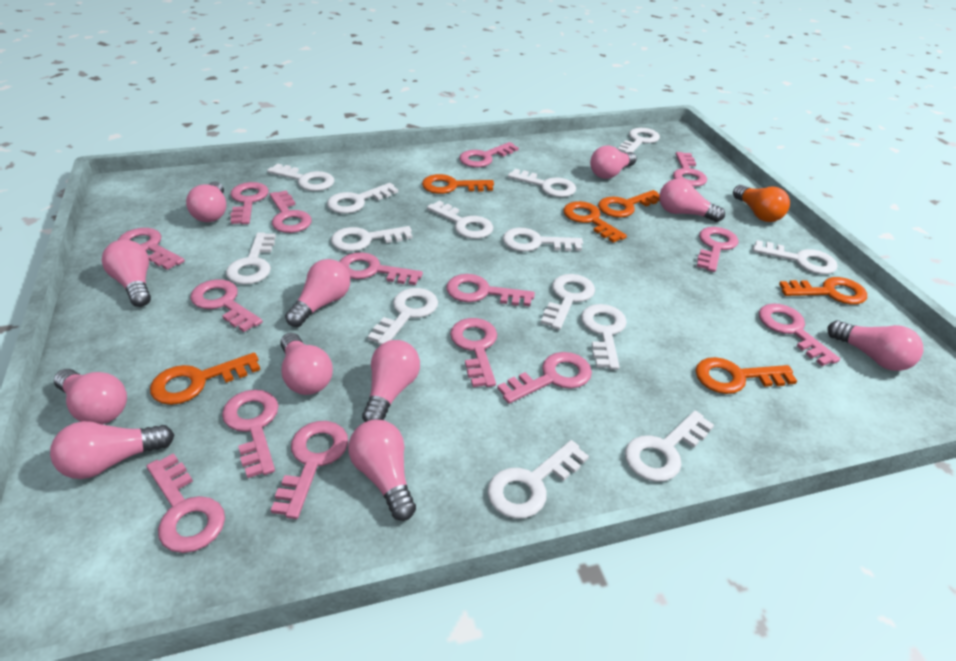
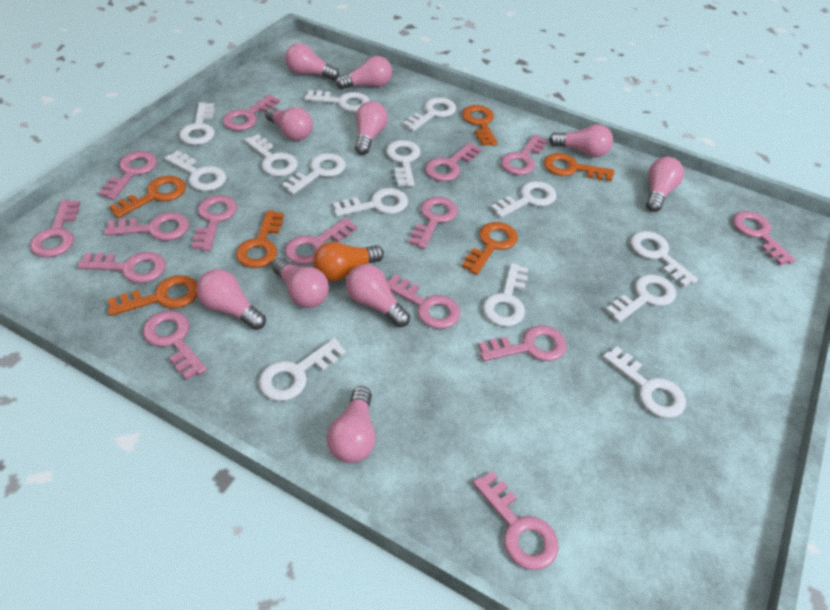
pink light bulb: 11 -> 10

